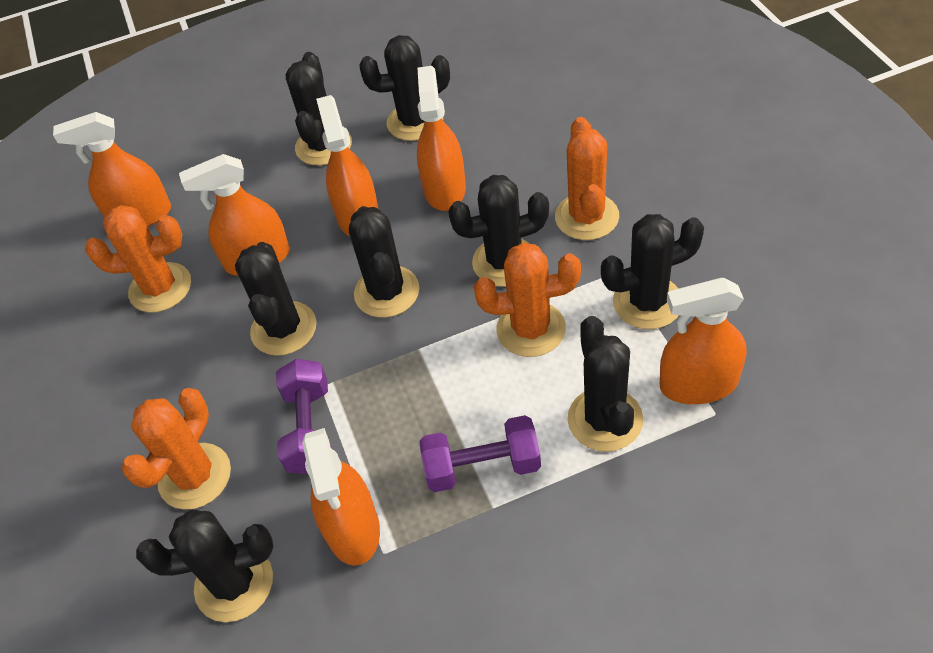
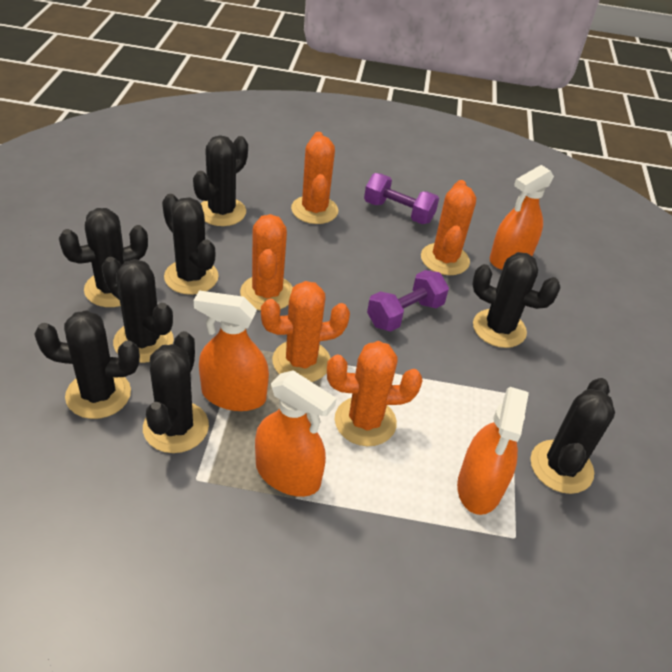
orange cactus: 4 -> 5
orange spray bottle: 6 -> 4

